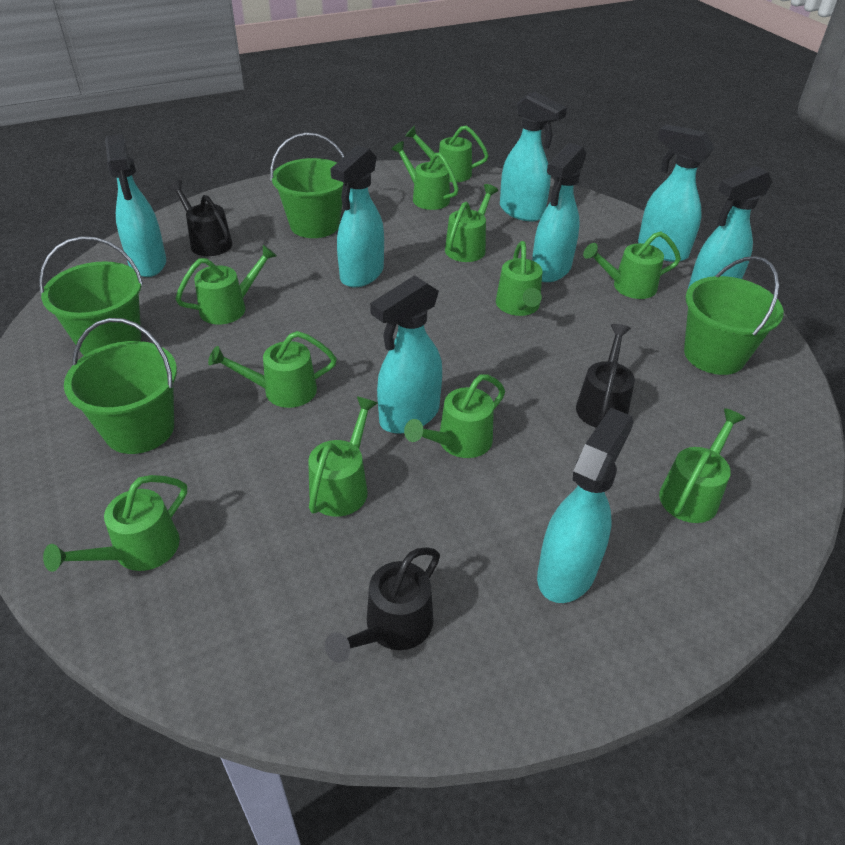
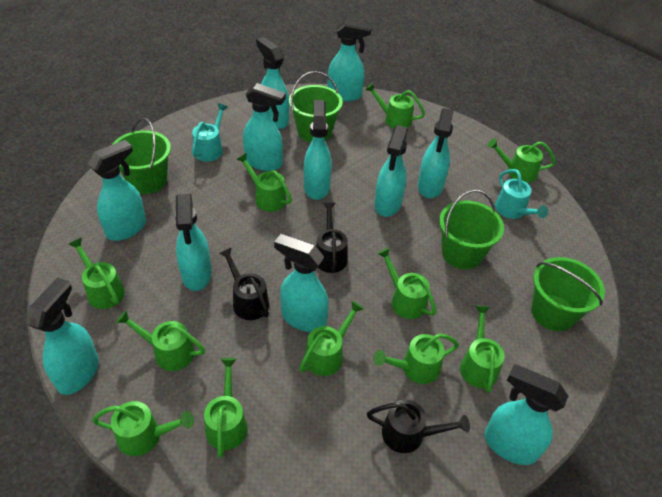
turquoise spray bottle: 8 -> 11
turquoise watering can: 0 -> 2

